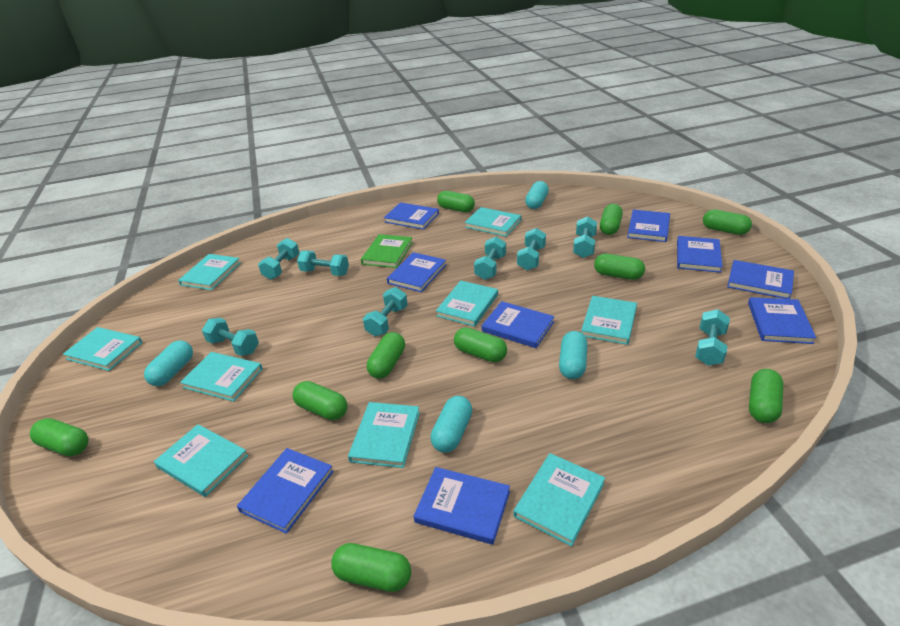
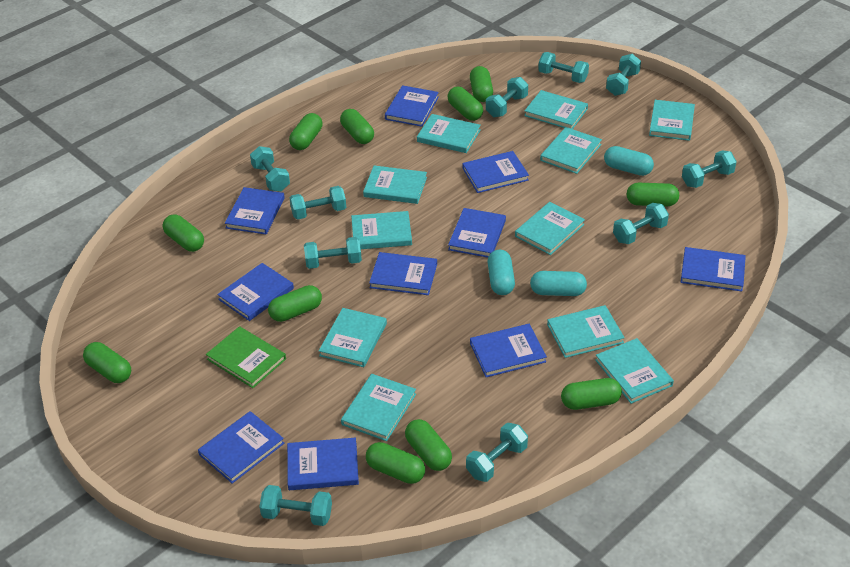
blue book: 9 -> 10
green capsule: 10 -> 11
turquoise book: 9 -> 11
turquoise capsule: 4 -> 3
turquoise dumbbell: 8 -> 10

